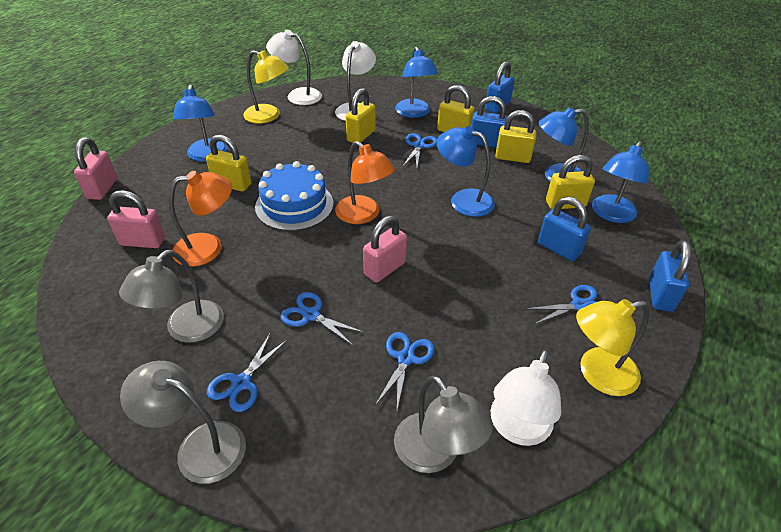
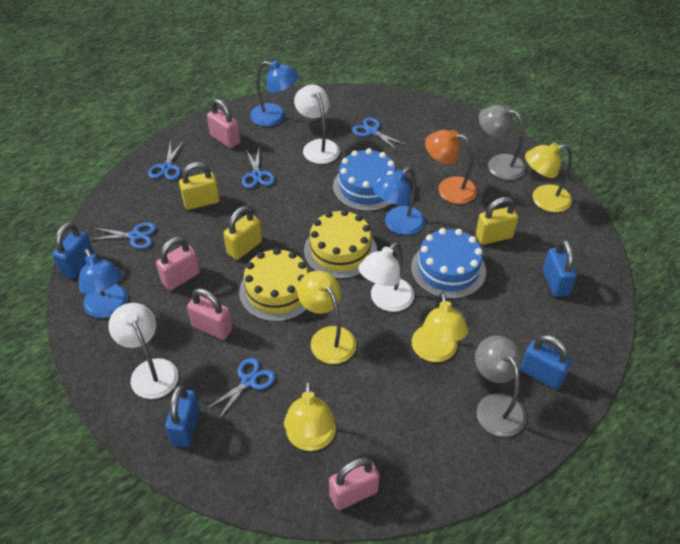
blue cake: 1 -> 2
blue lamp: 5 -> 3
grey lamp: 3 -> 2
orange lamp: 2 -> 1
pink padlock: 3 -> 4
yellow cake: 0 -> 2
yellow lamp: 2 -> 4
yellow padlock: 5 -> 3

